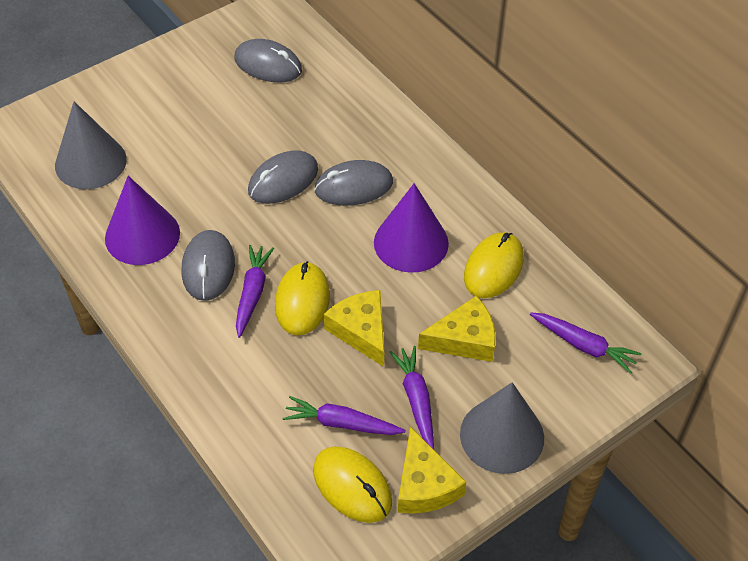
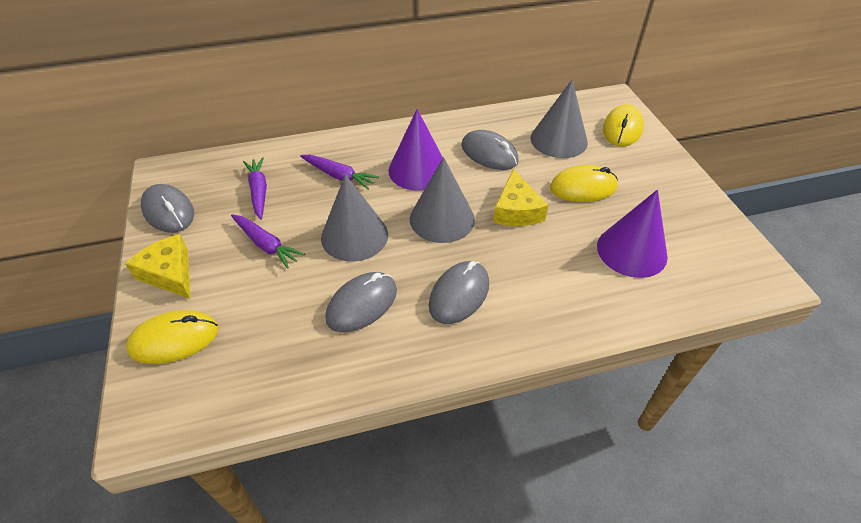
grey cone: 2 -> 3
purple carrot: 4 -> 3
yellow cheese: 3 -> 2

